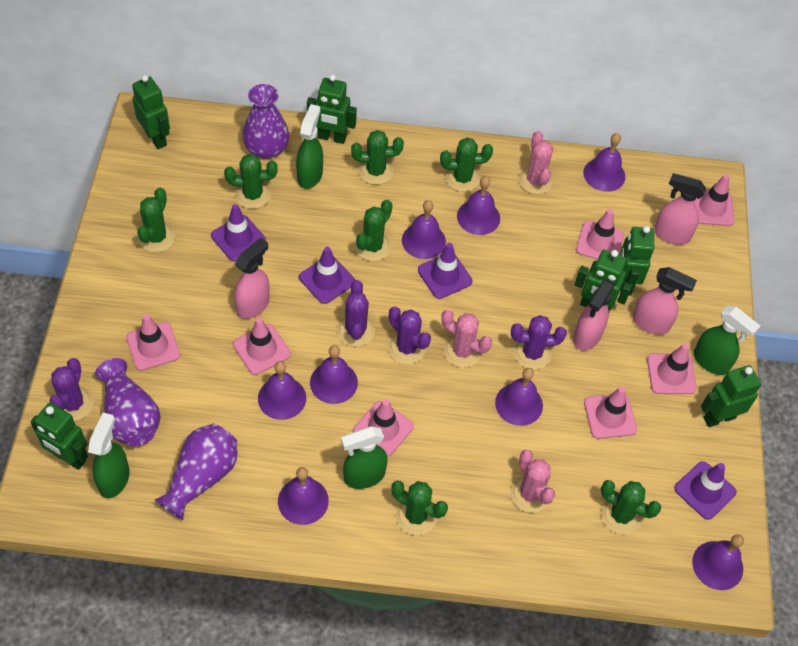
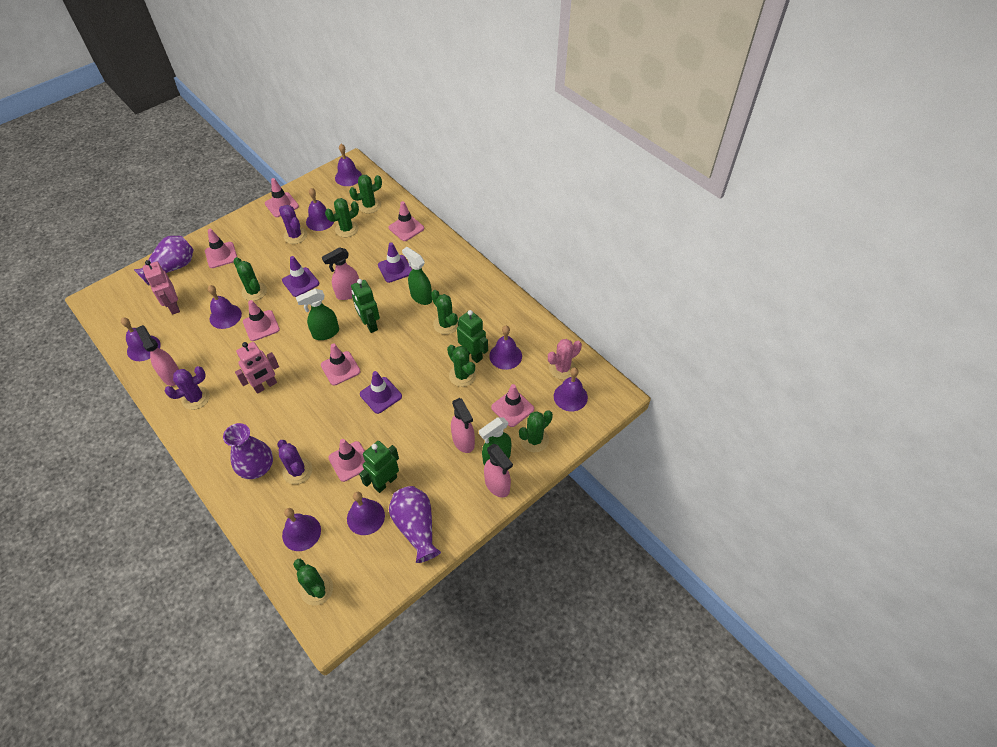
green robot: 6 -> 3
green spray bottle: 4 -> 3
pink cactus: 3 -> 1
pink robot: 0 -> 2
purple cactus: 4 -> 3
purple traffic cone: 4 -> 3

